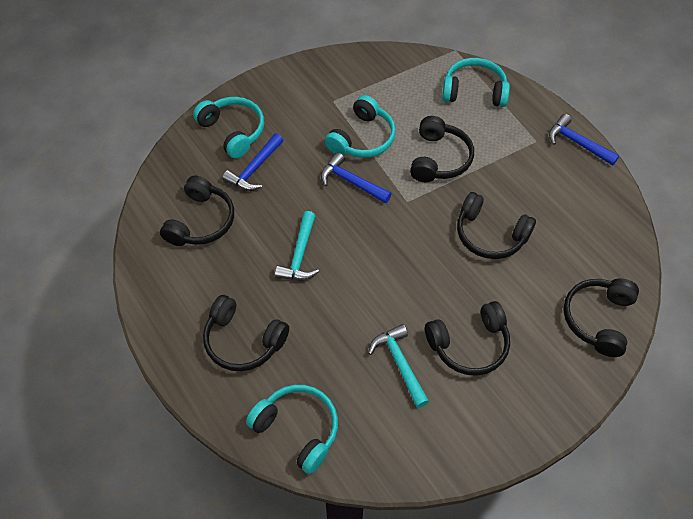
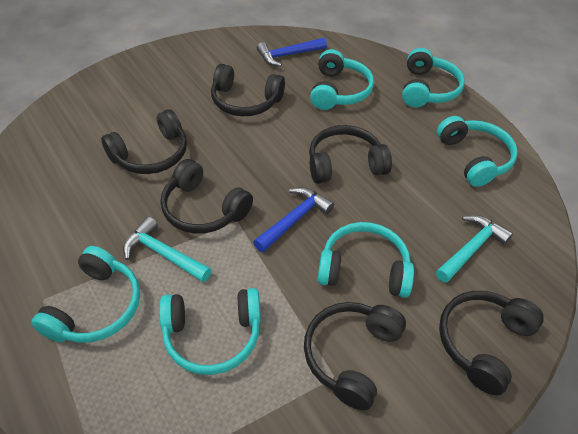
blue hammer: 3 -> 2
turquoise headphones: 4 -> 6

